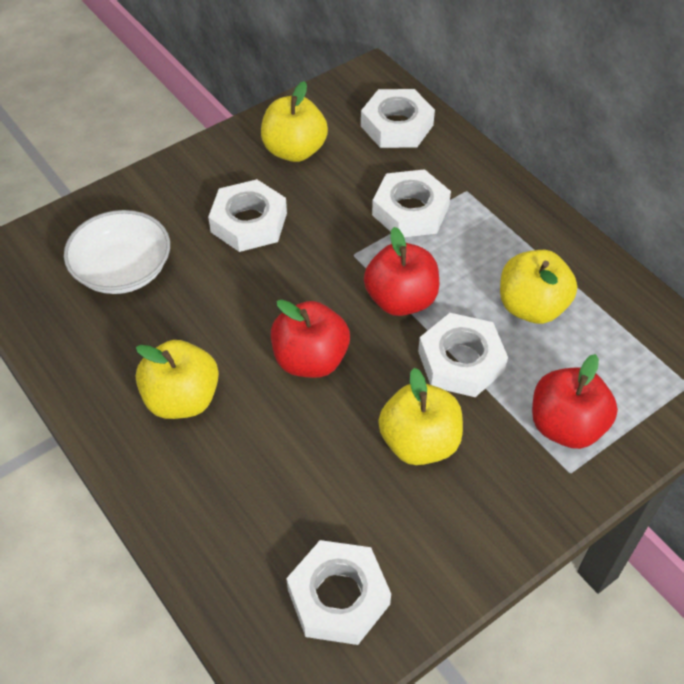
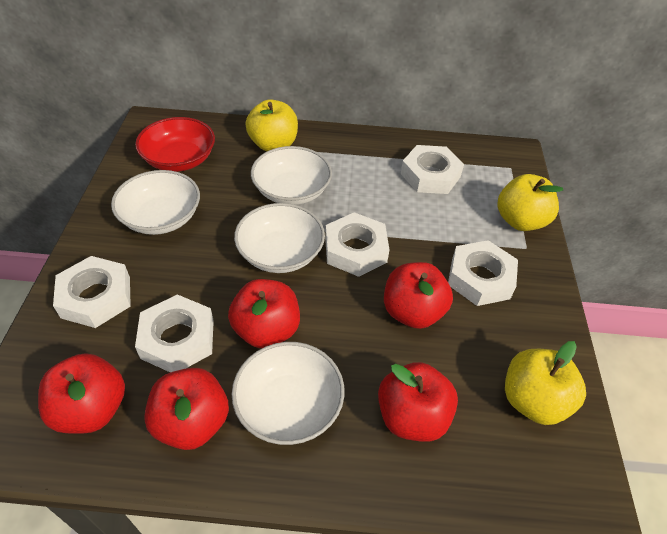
red apple: 3 -> 5
red bowl: 0 -> 1
white bowl: 1 -> 4
yellow apple: 4 -> 3

